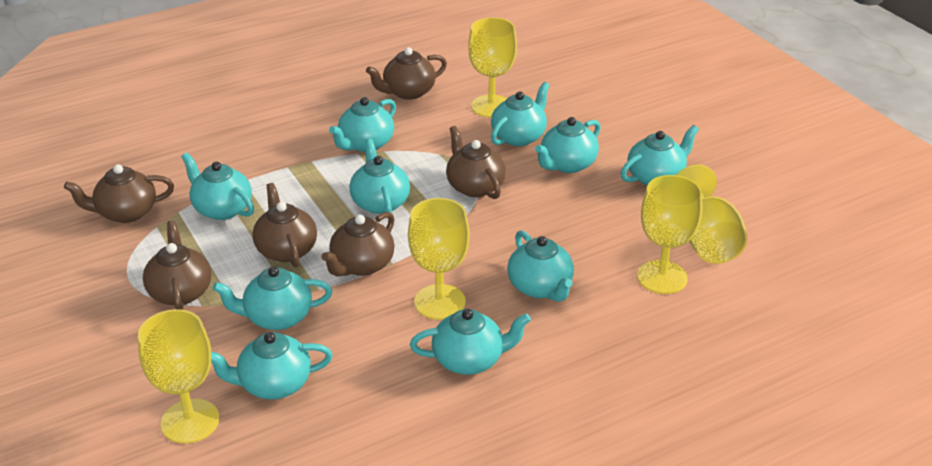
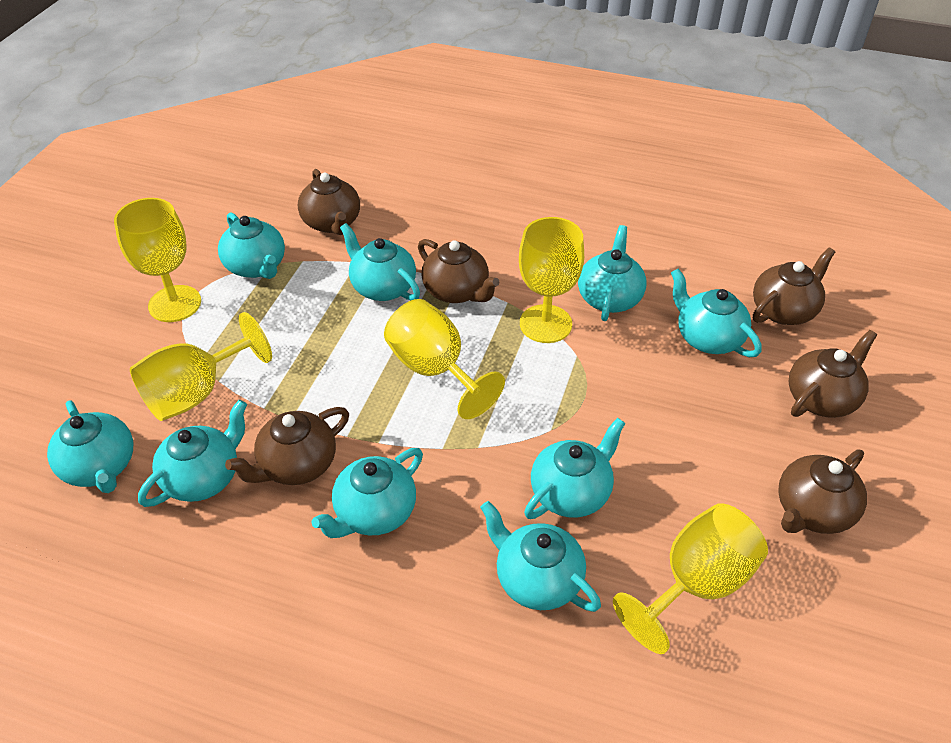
turquoise teapot: 10 -> 9

